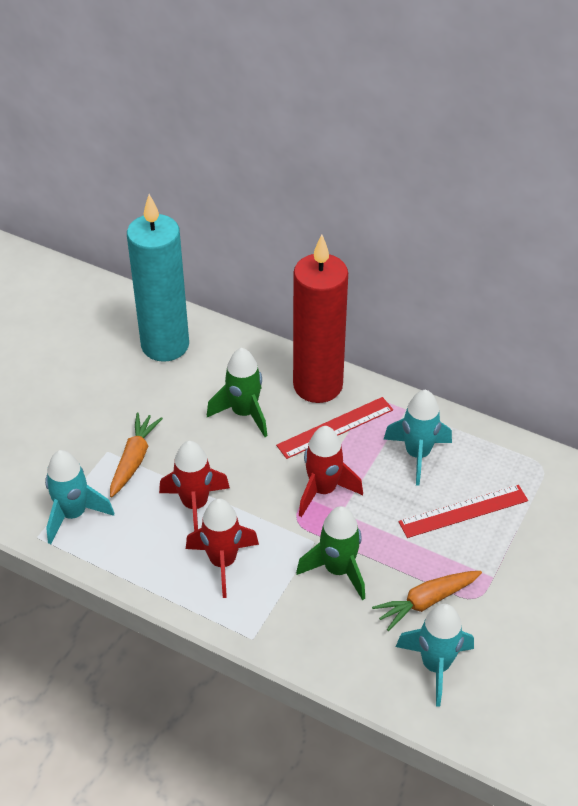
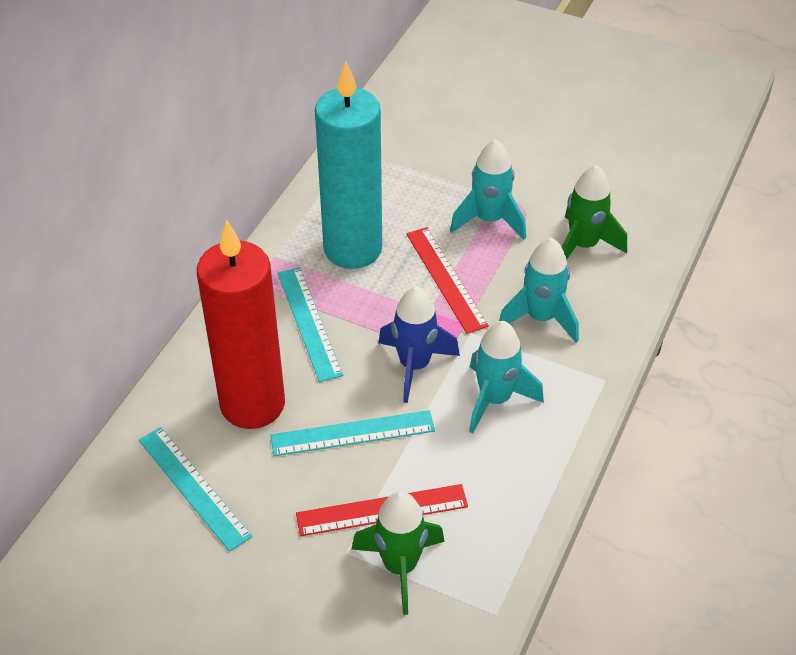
blue rocket: 0 -> 1
orange carrot: 2 -> 0
red rocket: 3 -> 0
turquoise ruler: 0 -> 3

